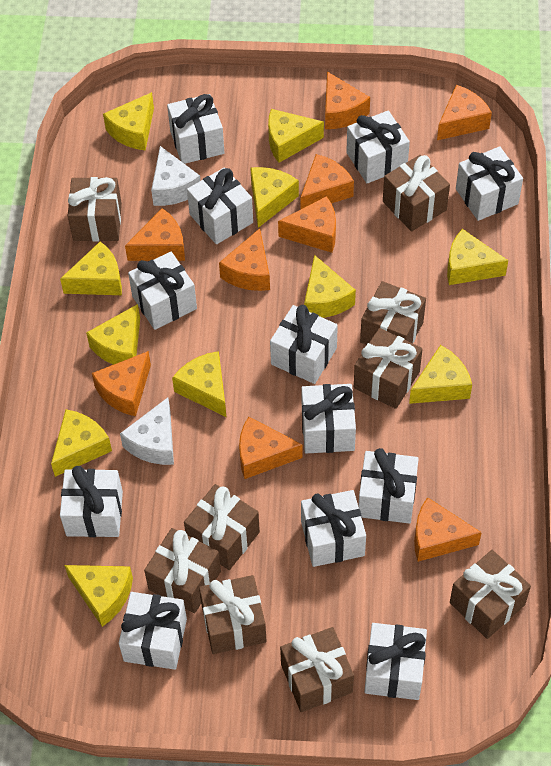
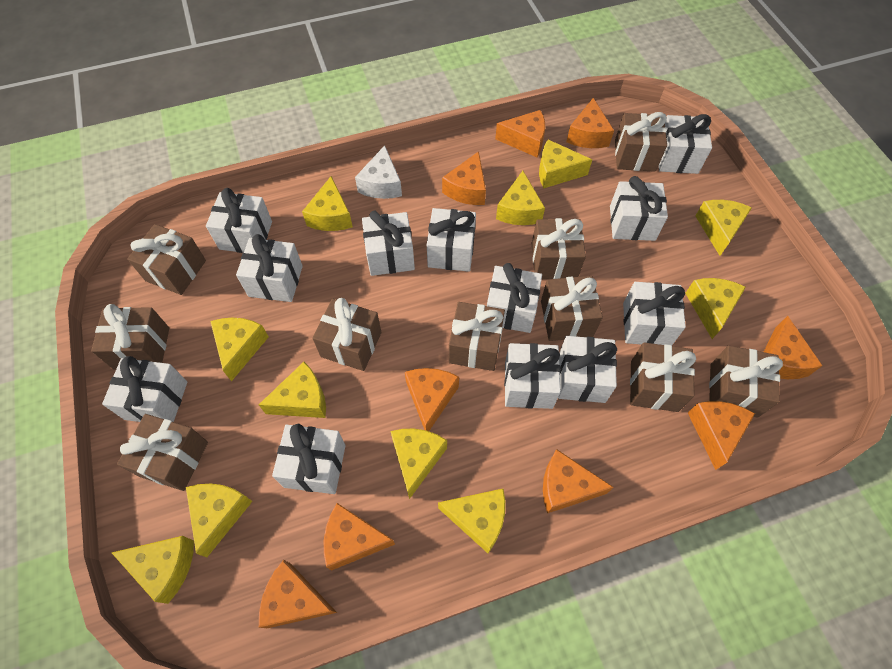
brown gift: 9 -> 10
white cheese: 2 -> 1

